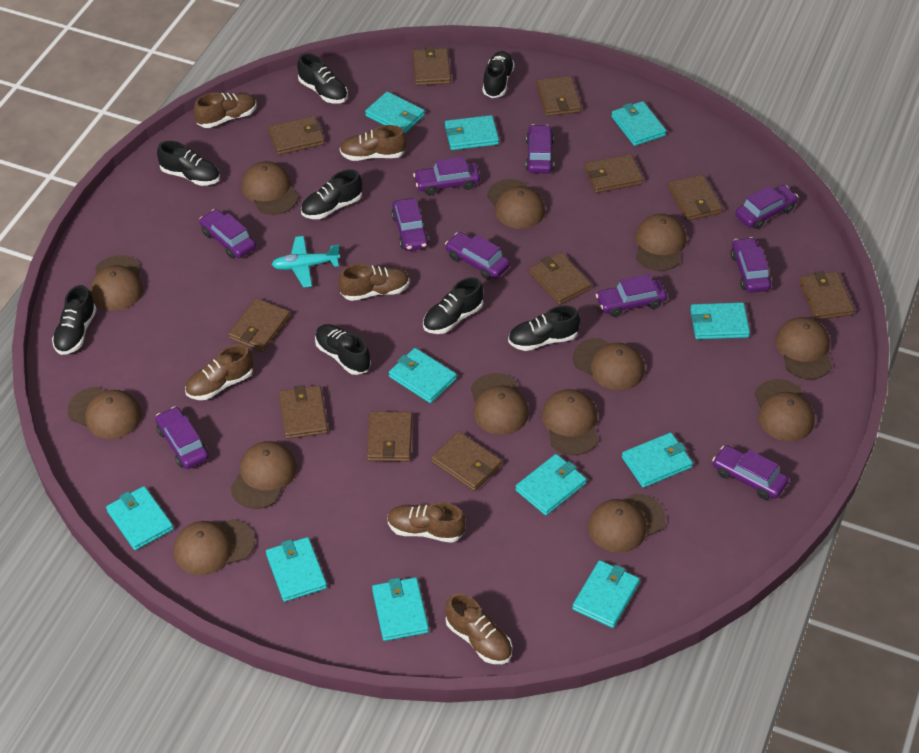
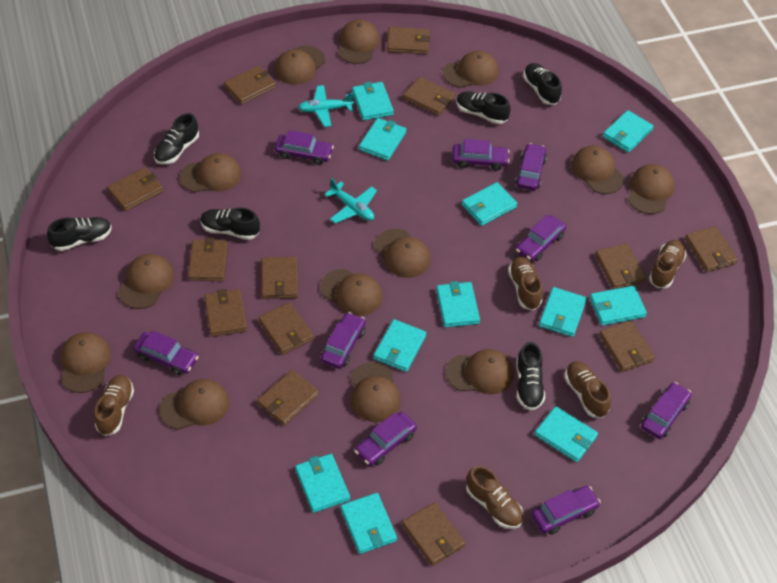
black shoe: 8 -> 6
brown shoe: 6 -> 5
brown wallet: 11 -> 13
purple car: 10 -> 9
turquoise plane: 1 -> 2

